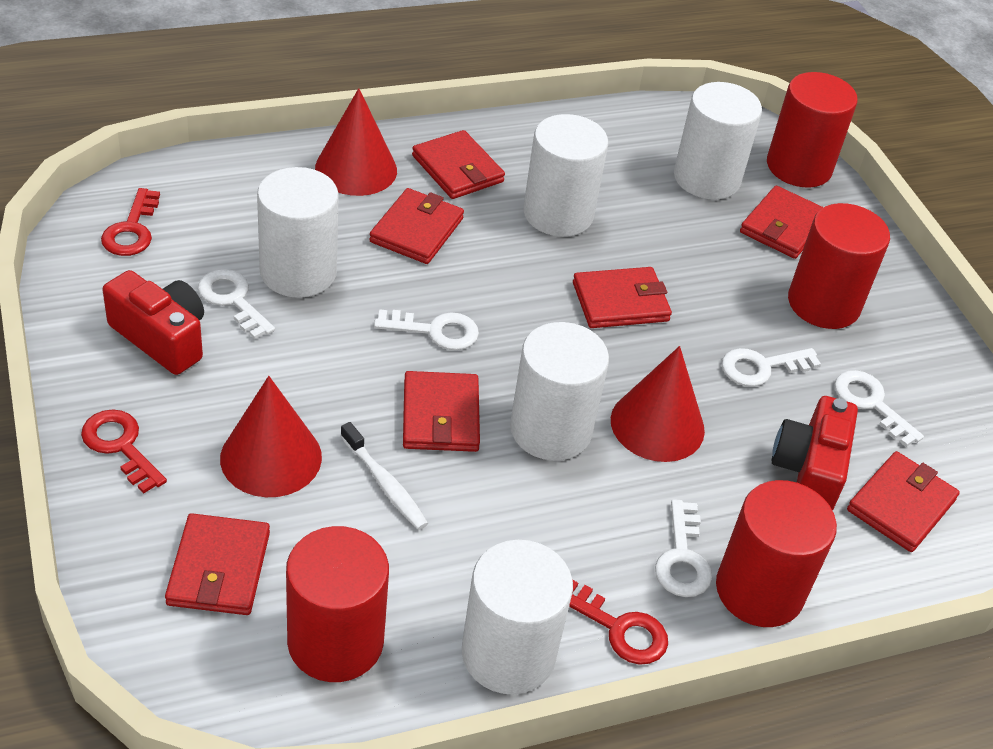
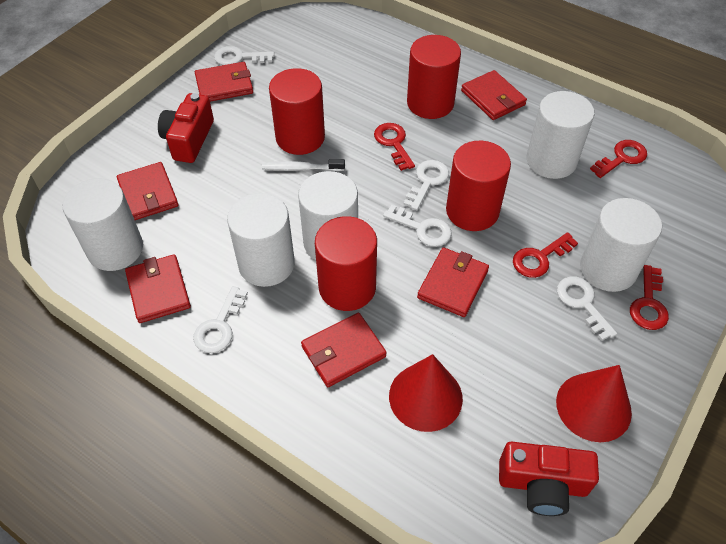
red cone: 3 -> 2
red key: 3 -> 4
red wallet: 7 -> 6

